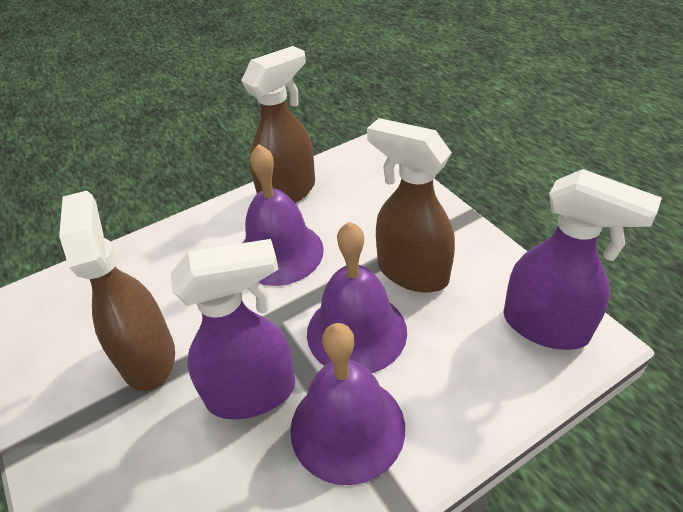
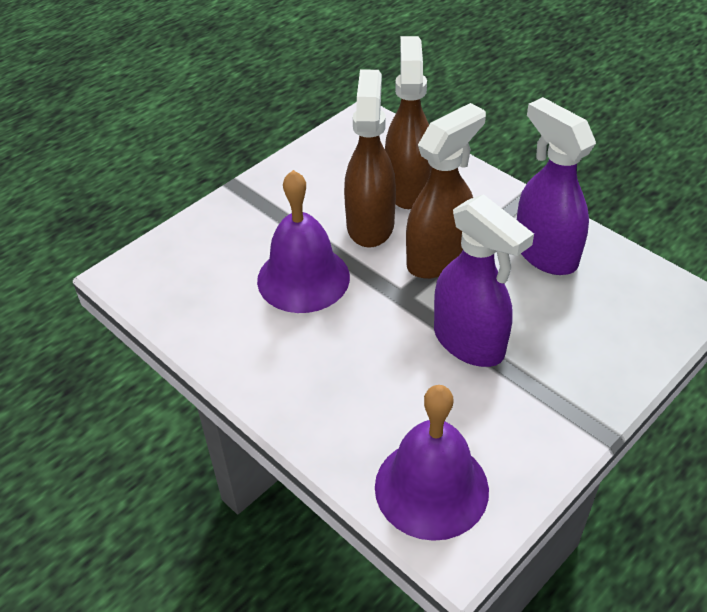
purple bell: 3 -> 2

